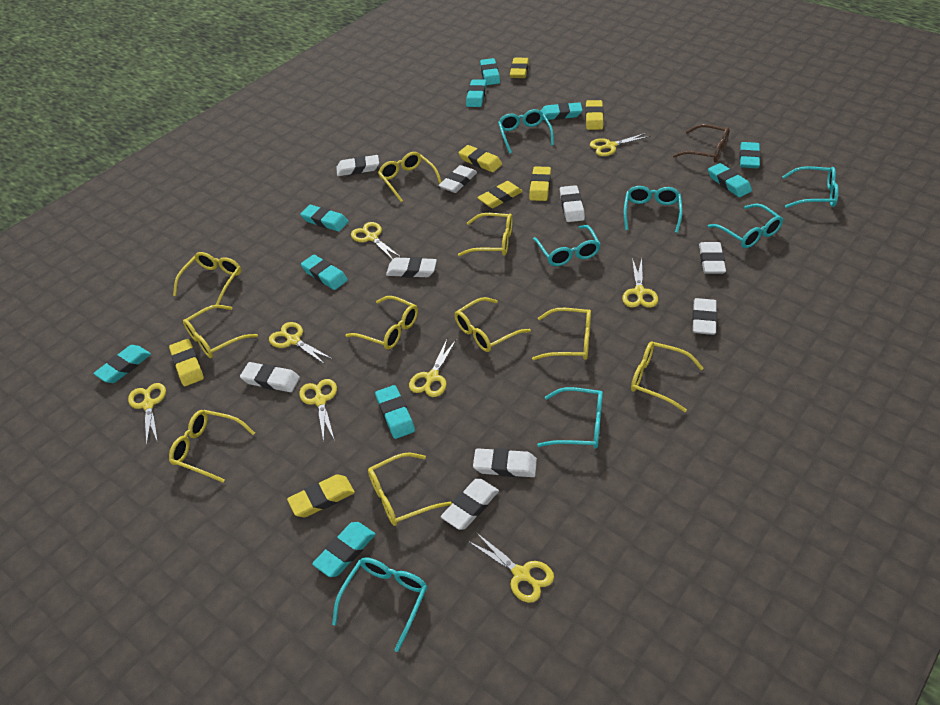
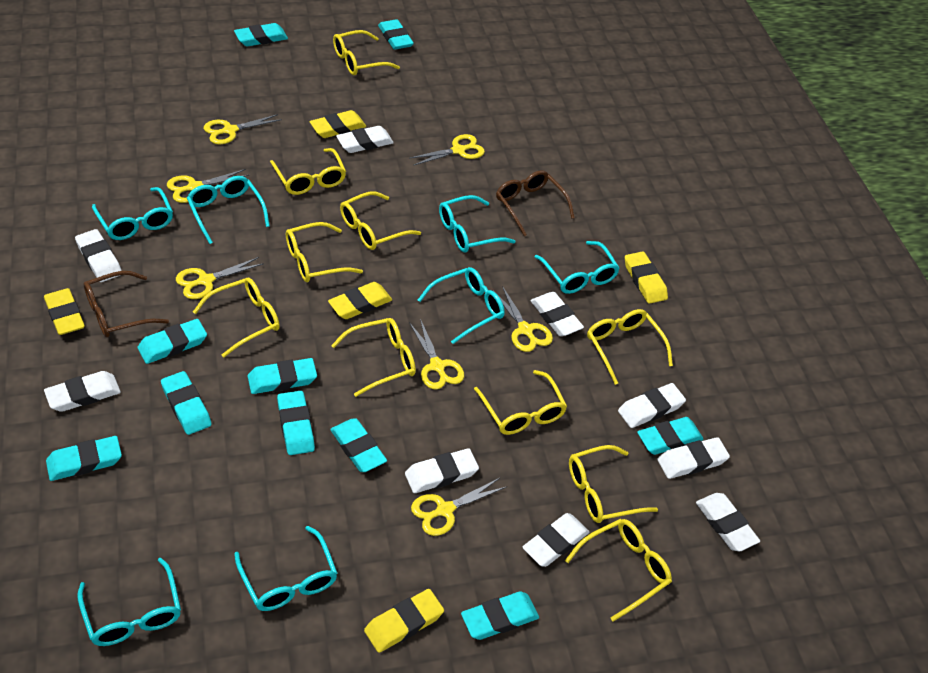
brown glasses: 1 -> 2
yellow eraser: 7 -> 5
yellow scissors: 8 -> 7

